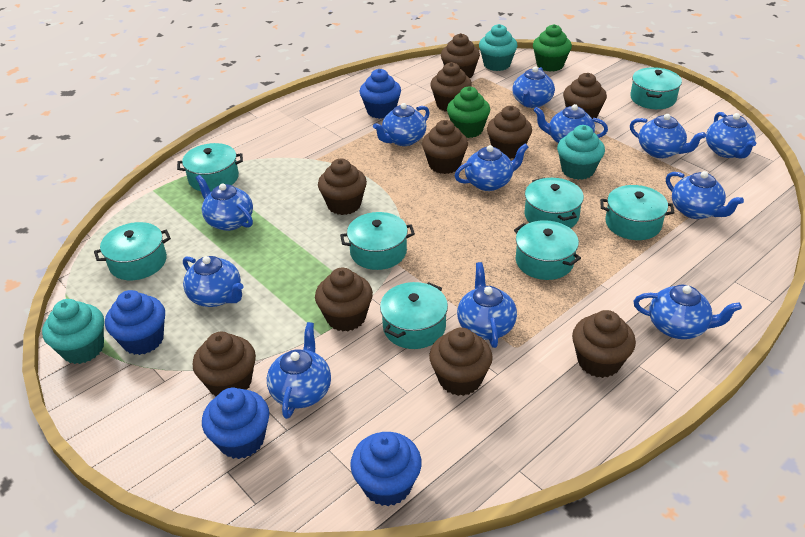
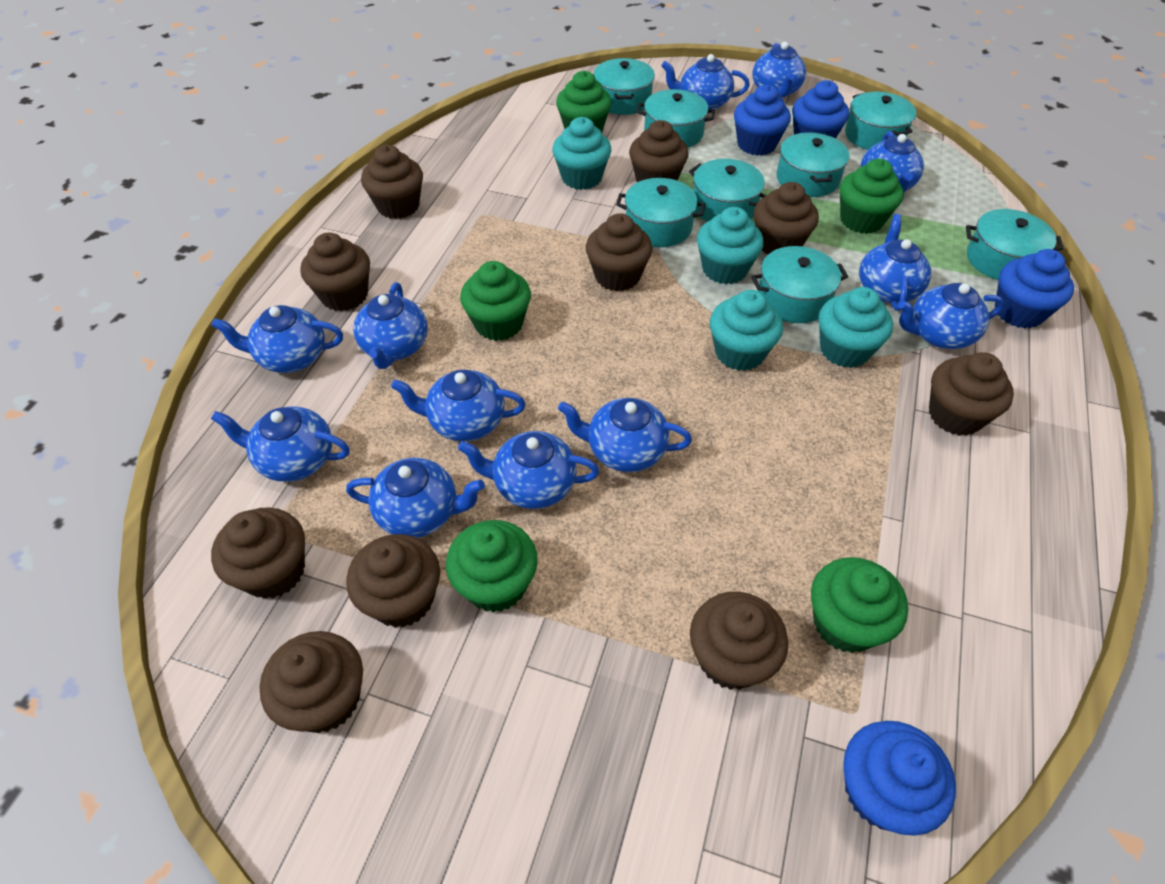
green cupcake: 2 -> 5
turquoise cupcake: 3 -> 4

